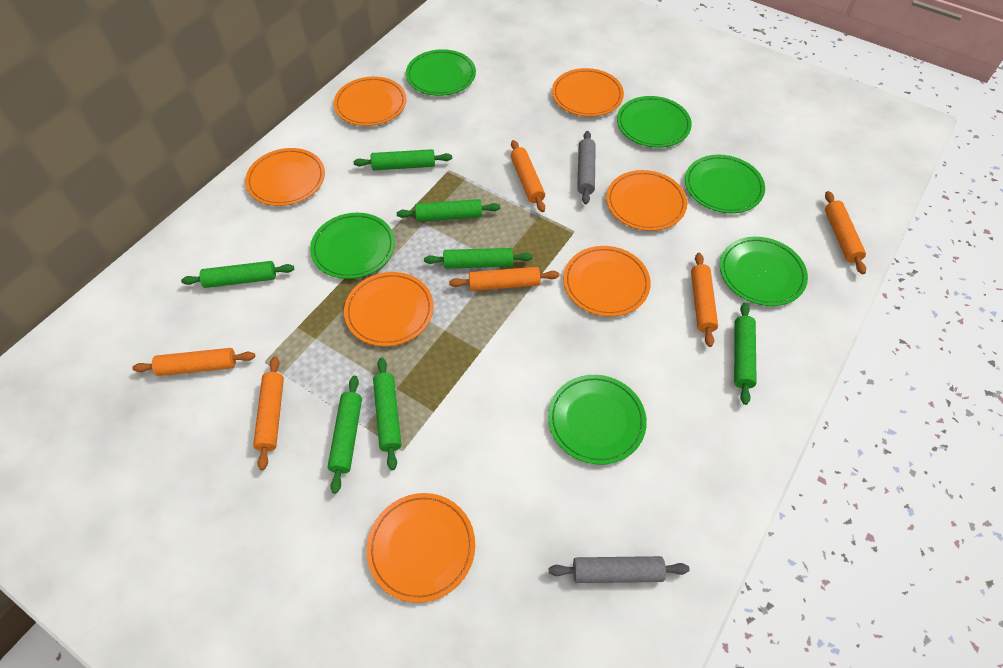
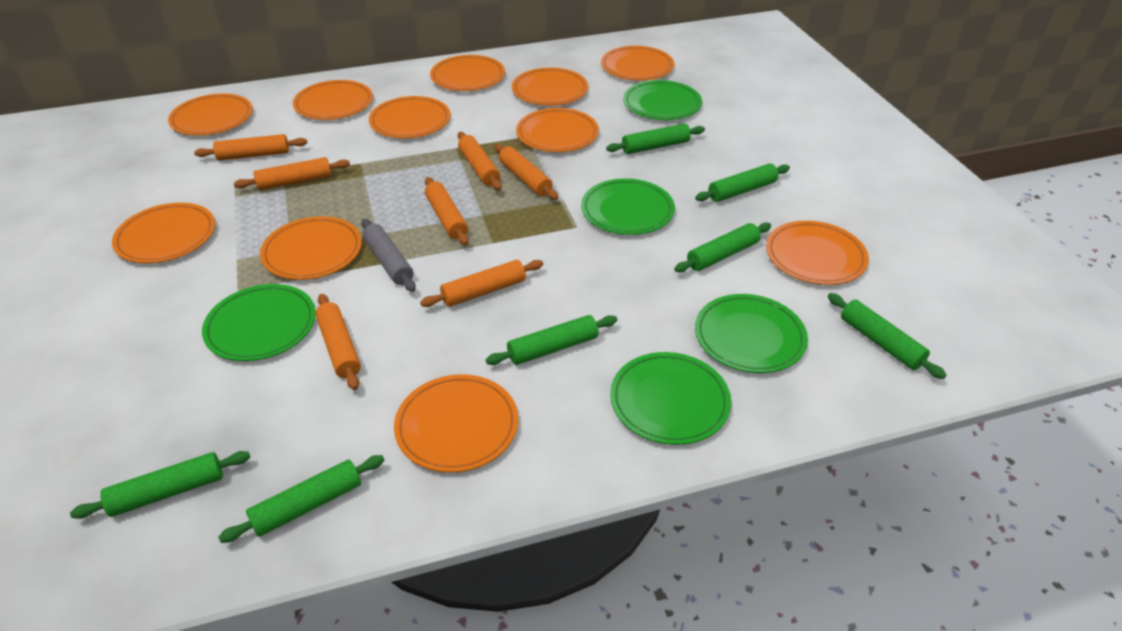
green plate: 6 -> 5
grey rolling pin: 2 -> 1
orange plate: 7 -> 11
orange rolling pin: 6 -> 7

